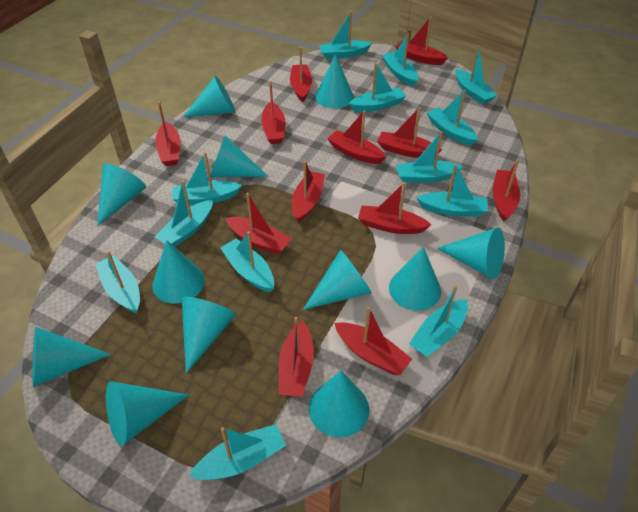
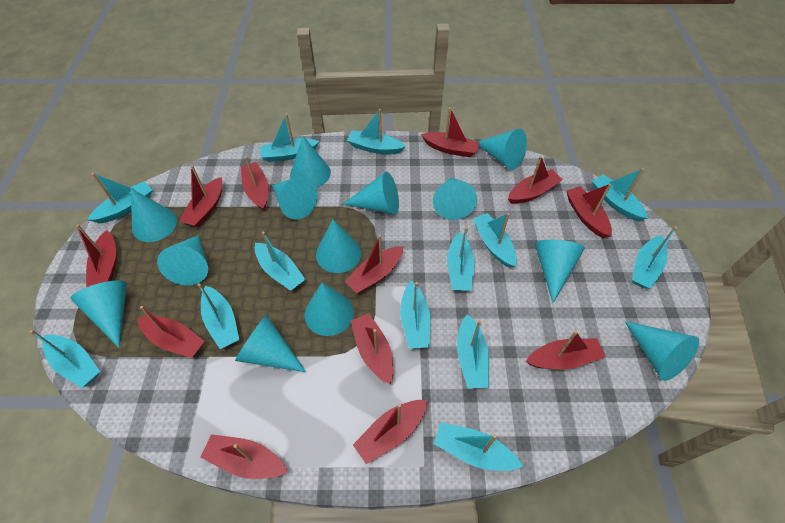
turquoise cone: 12 -> 13

